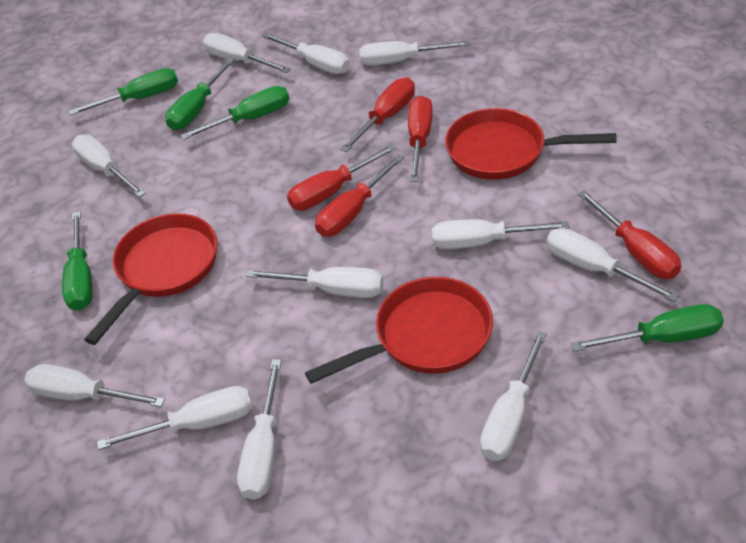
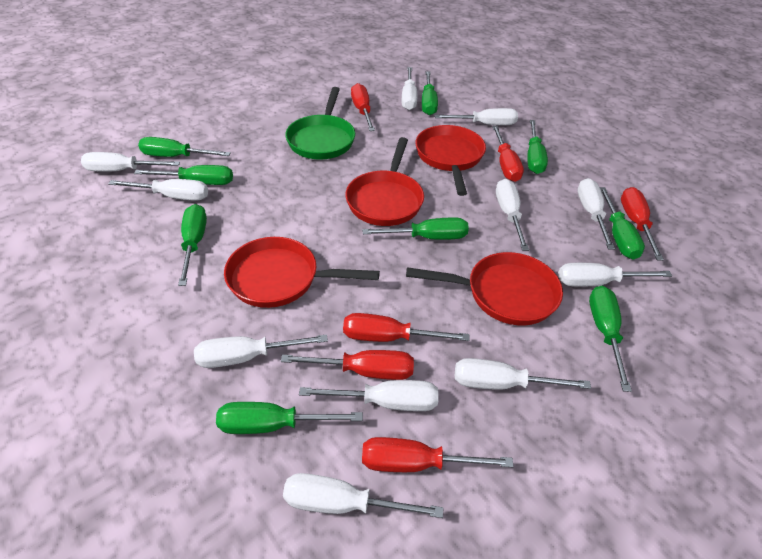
green pan: 0 -> 1
green screwdriver: 5 -> 9
red pan: 3 -> 4
red screwdriver: 5 -> 6

